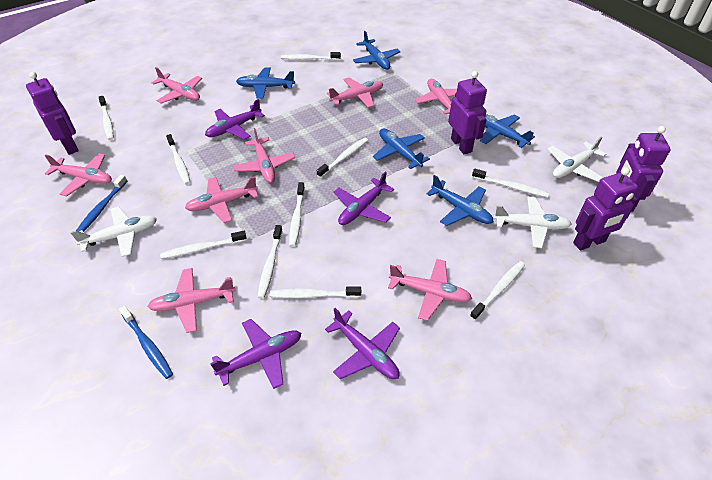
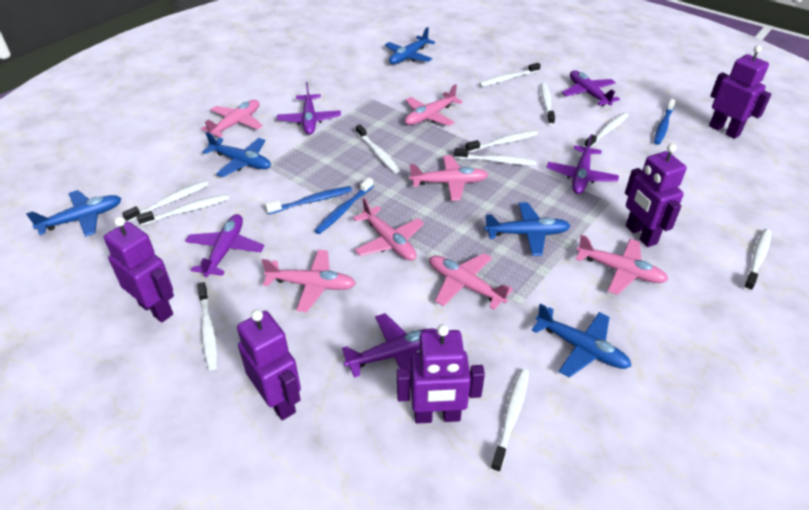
blue toothbrush: 2 -> 3
pink plane: 8 -> 7
purple plane: 4 -> 5
purple robot: 4 -> 5
white plane: 3 -> 0
white toothbrush: 10 -> 11

